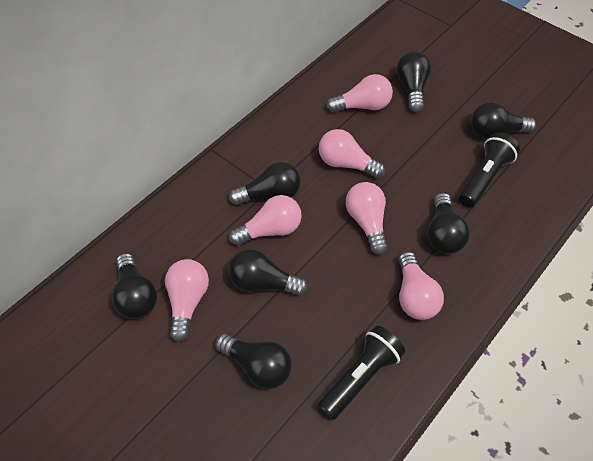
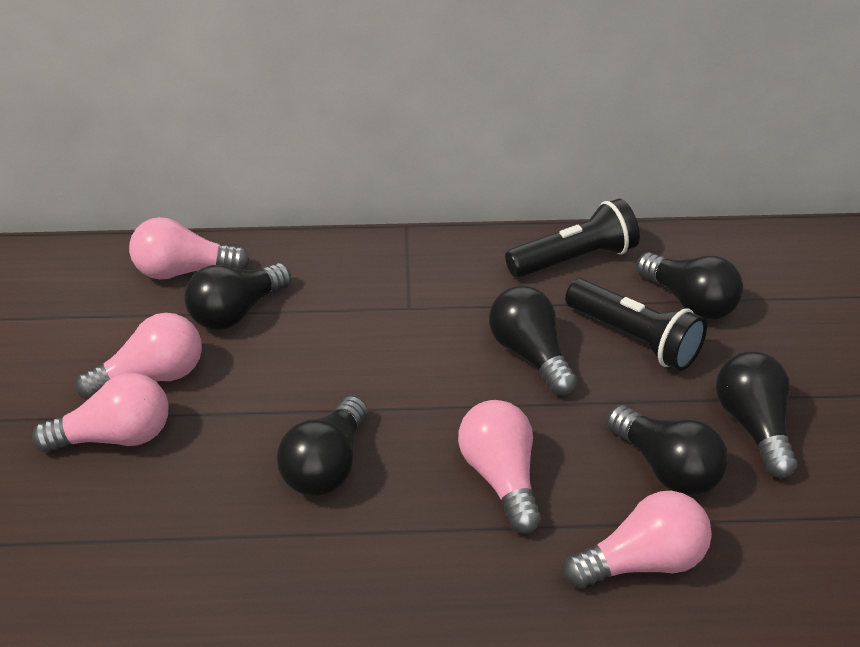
black light bulb: 7 -> 6
pink light bulb: 6 -> 5

